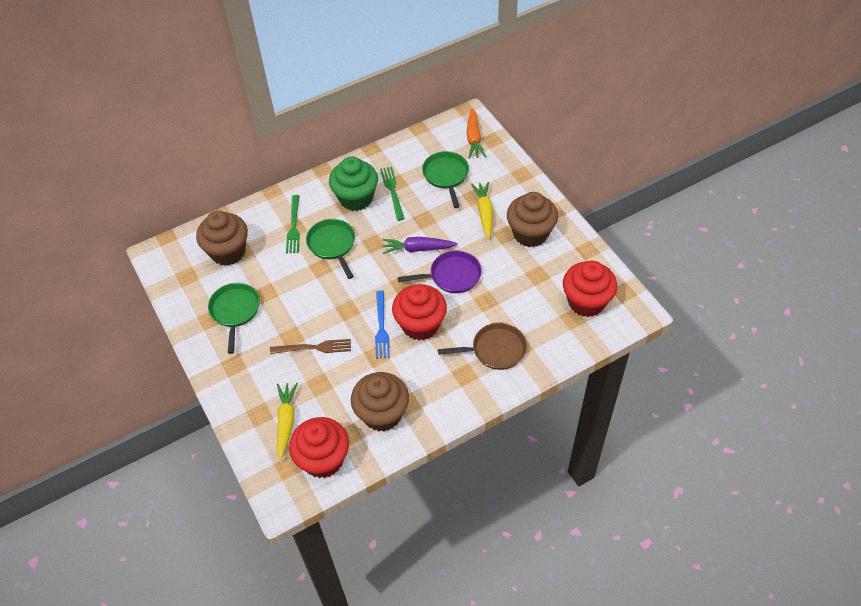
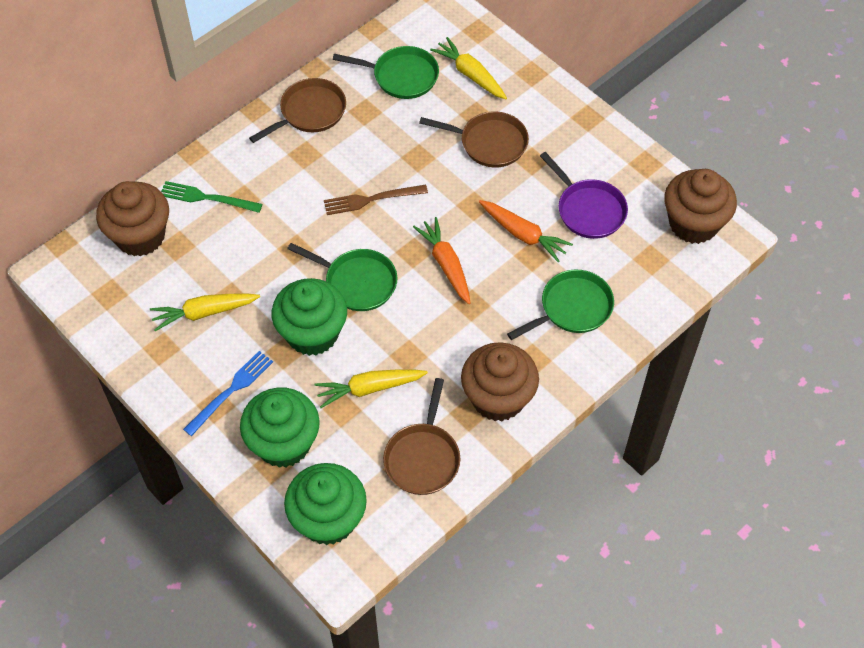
brown pan: 1 -> 3
green cupcake: 1 -> 3
green fork: 2 -> 1
orange carrot: 1 -> 2
purple carrot: 1 -> 0
red cupcake: 3 -> 0
yellow carrot: 2 -> 3

